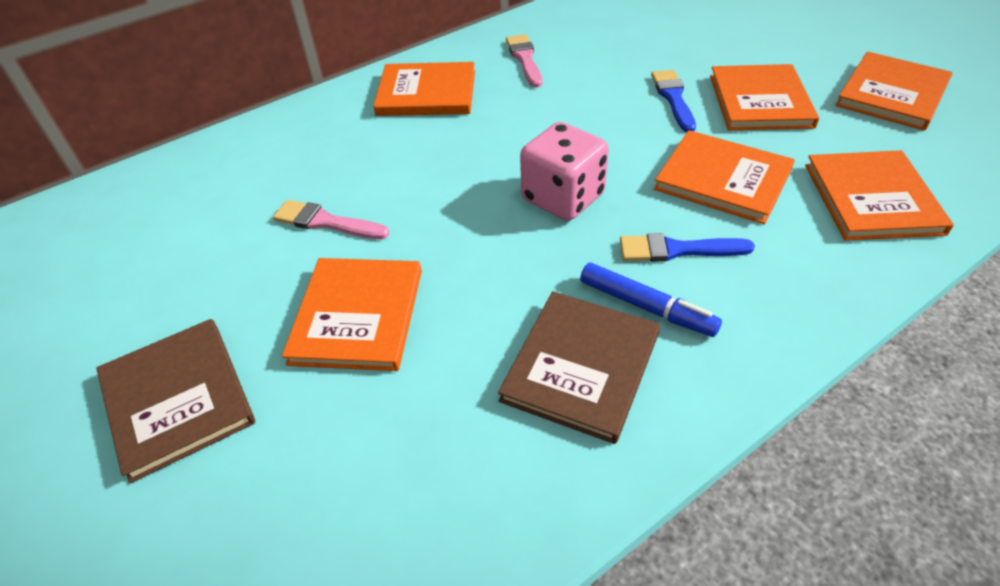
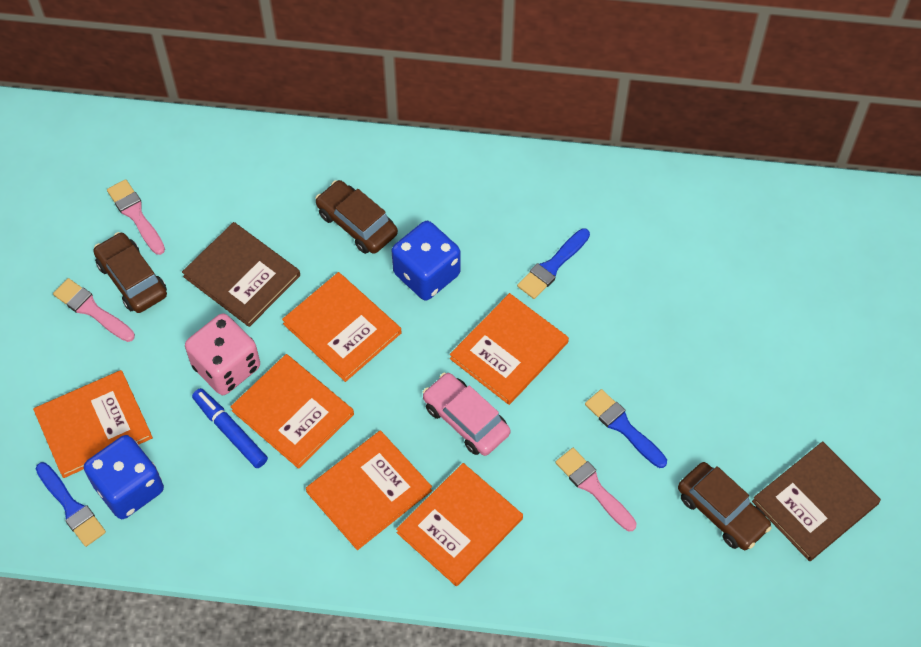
blue brush: 2 -> 3
blue dice: 0 -> 2
brown car: 0 -> 3
pink brush: 2 -> 3
pink car: 0 -> 1

